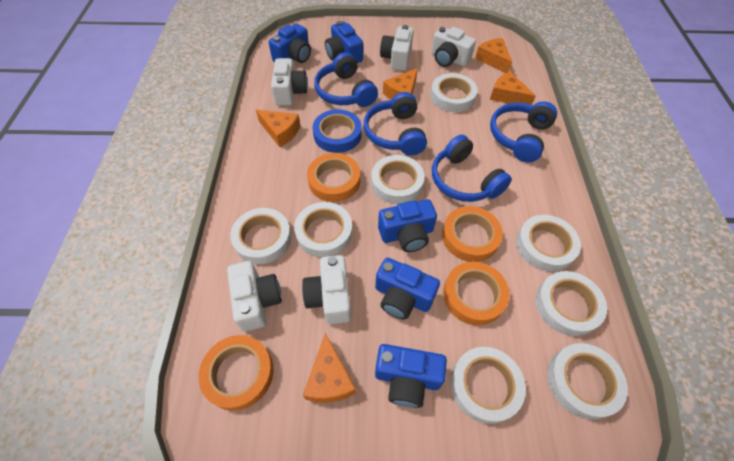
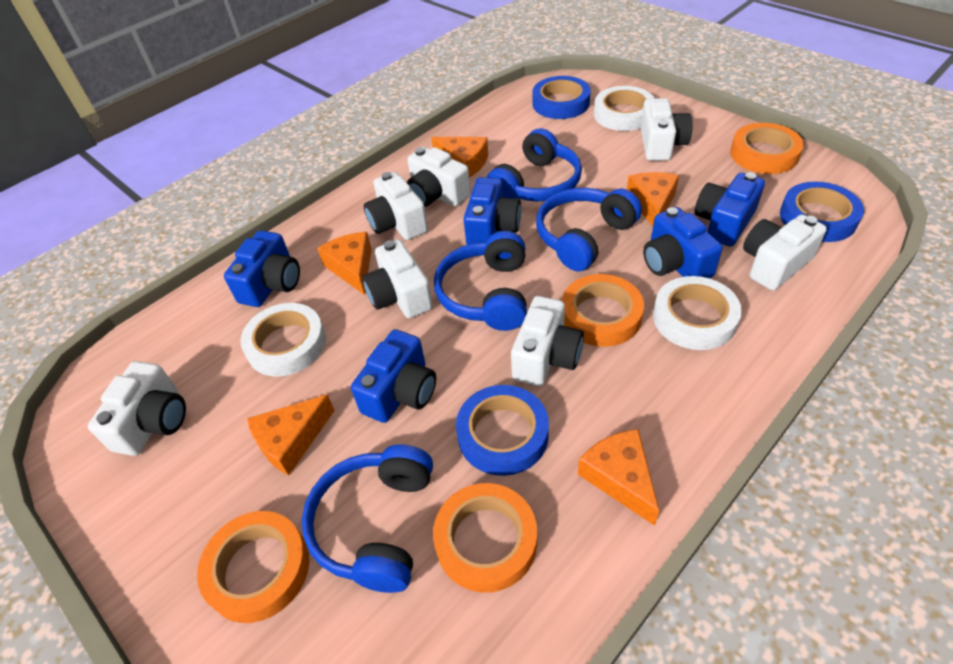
blue tape: 1 -> 3
white camera: 5 -> 7
white tape: 8 -> 3

